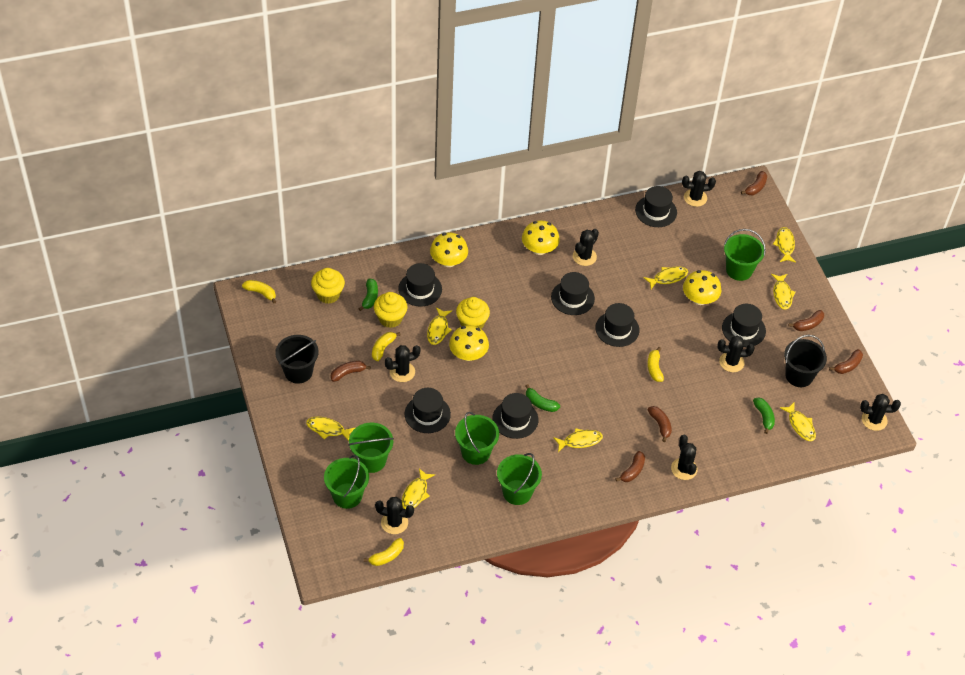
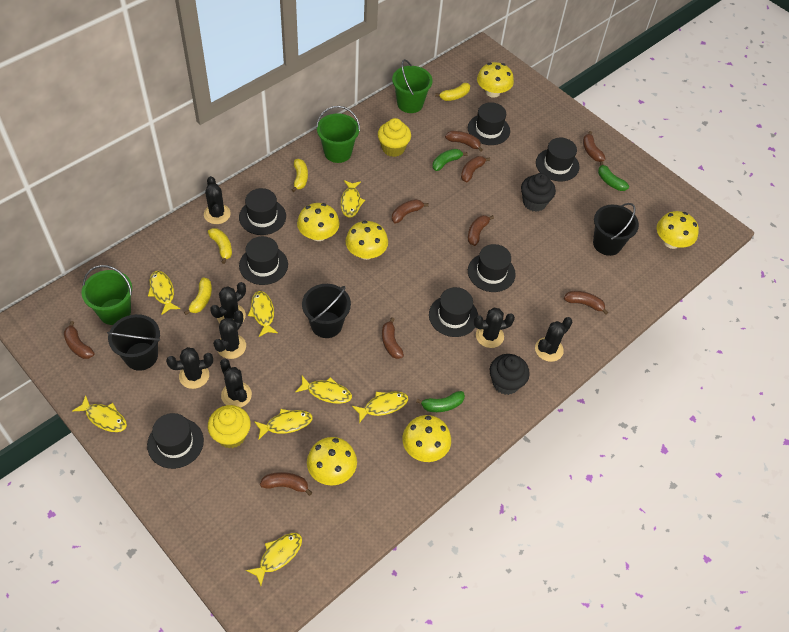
black bucket: 2 -> 3
black cupcake: 0 -> 2
brown banana: 6 -> 9
green bucket: 5 -> 3
yellow cupcake: 3 -> 2
yellow mushroom: 4 -> 6

